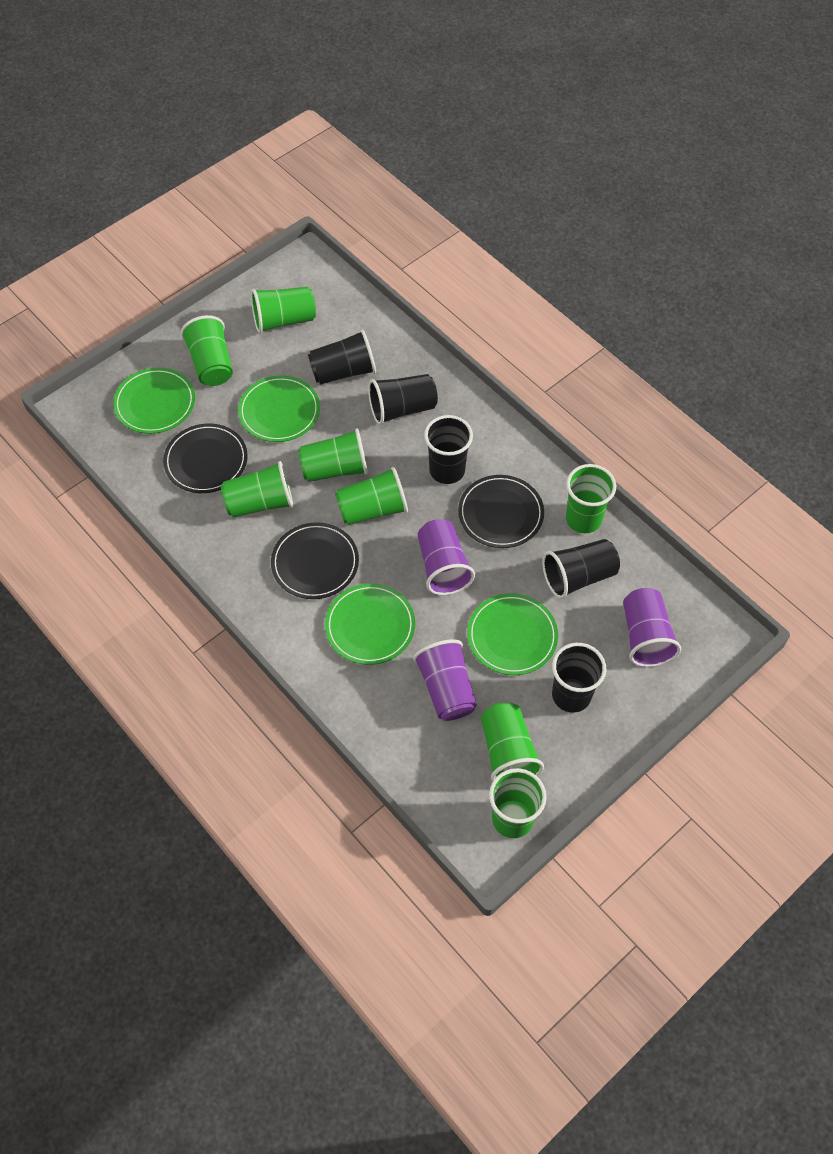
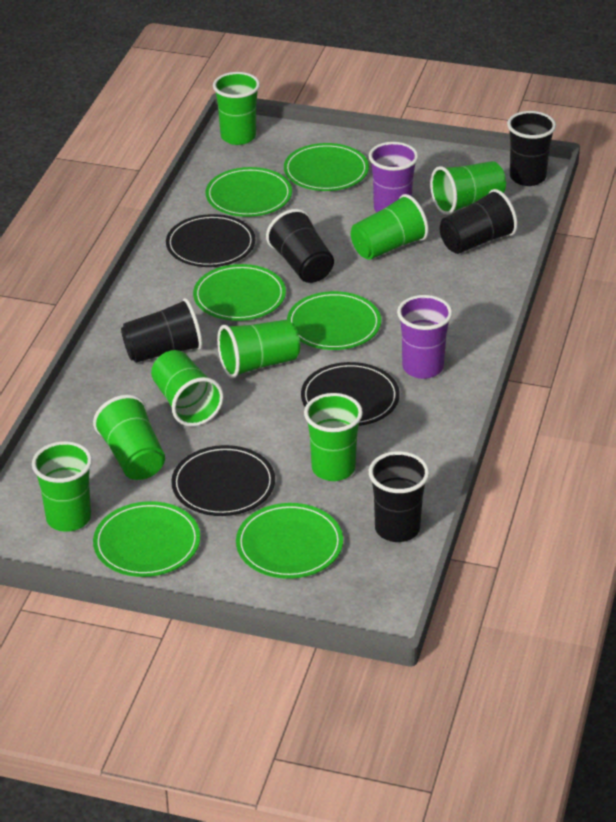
green plate: 4 -> 6
purple cup: 3 -> 2

